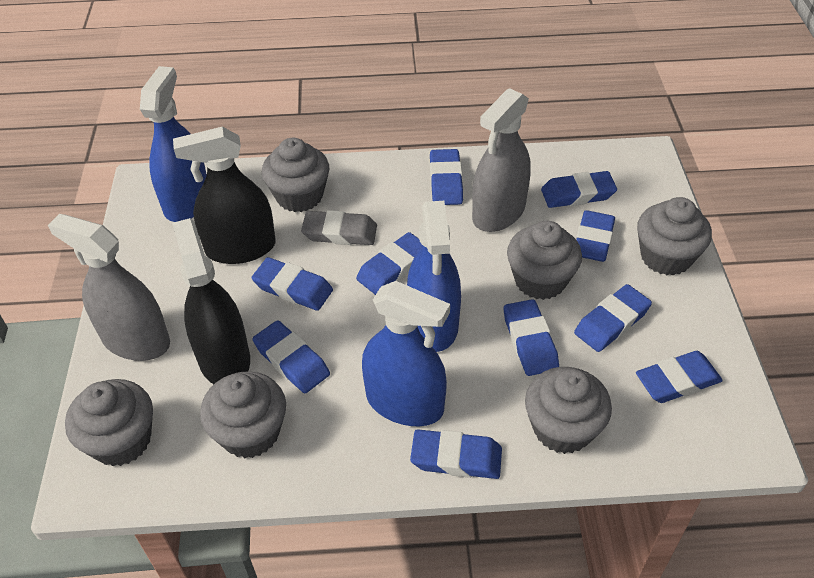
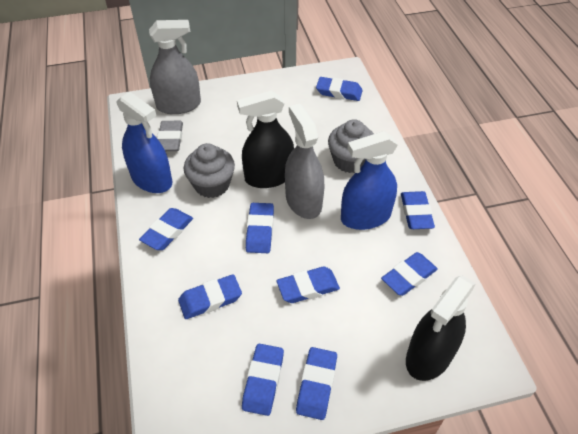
blue eraser: 10 -> 9
blue spray bottle: 3 -> 2
grey cupcake: 6 -> 2

